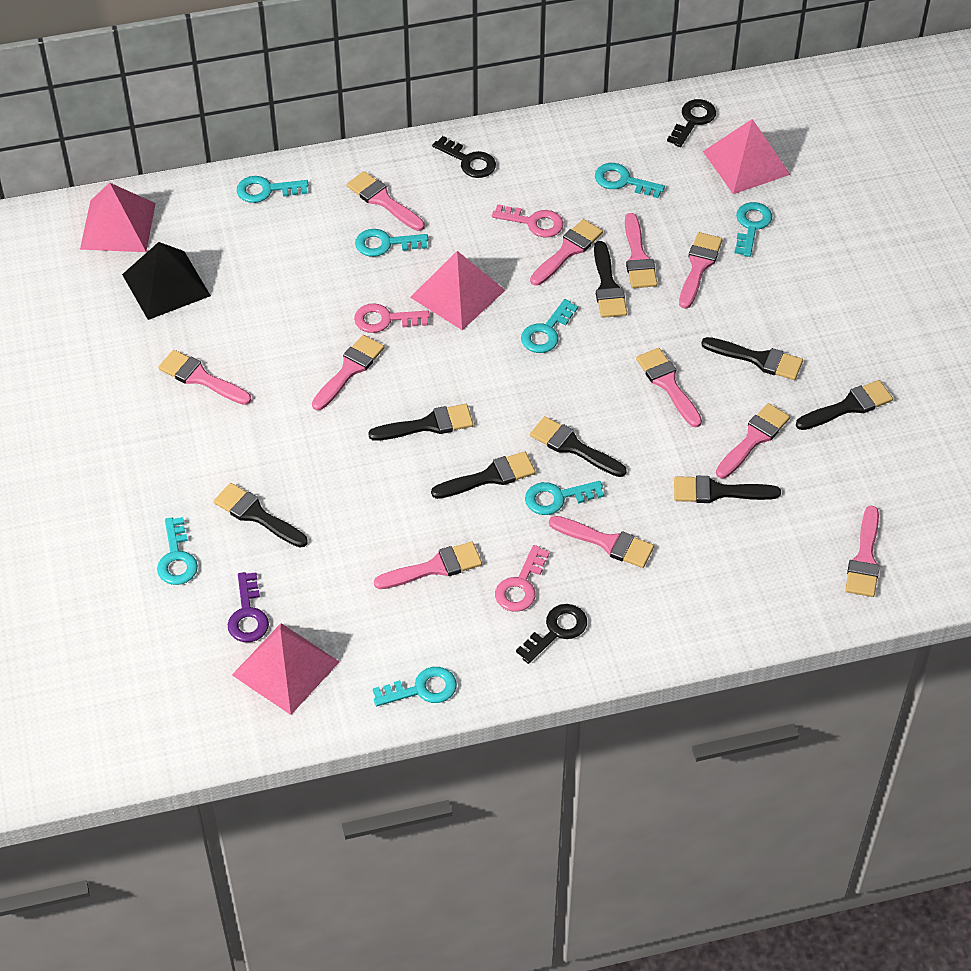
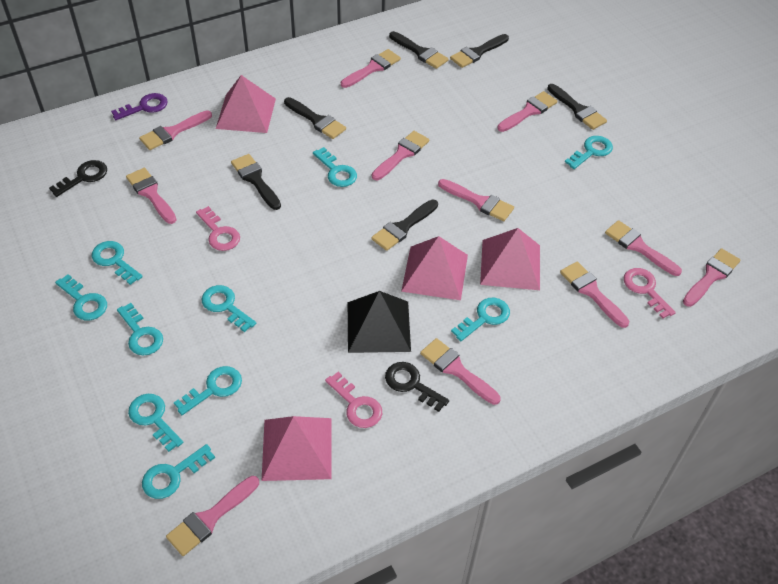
black brush: 8 -> 6
black key: 3 -> 2
turquoise key: 8 -> 10

